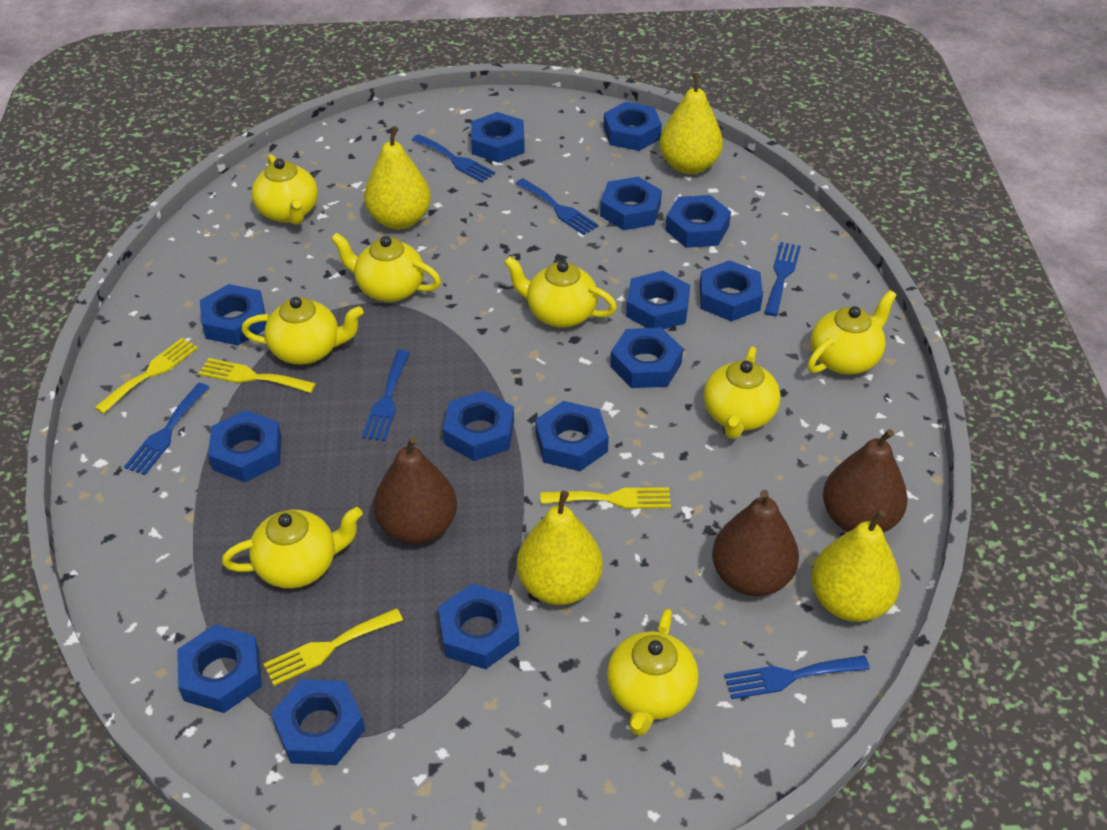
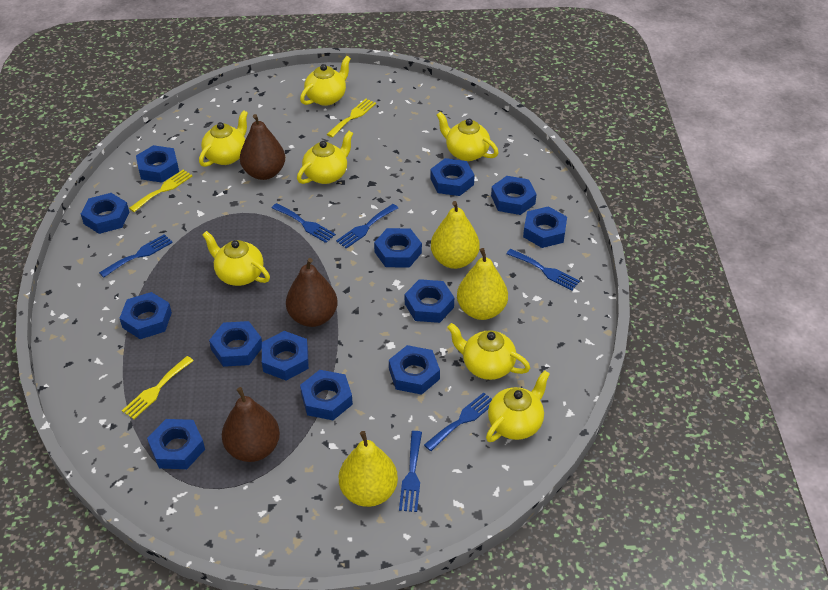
blue nut: 14 -> 13
yellow fork: 4 -> 3
yellow pear: 4 -> 3
yellow teapot: 8 -> 7

